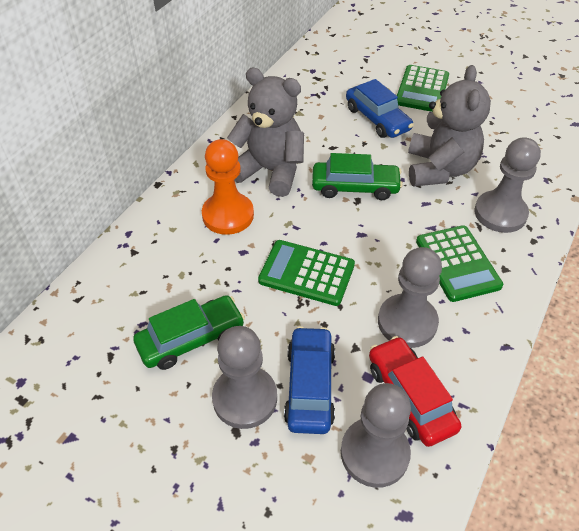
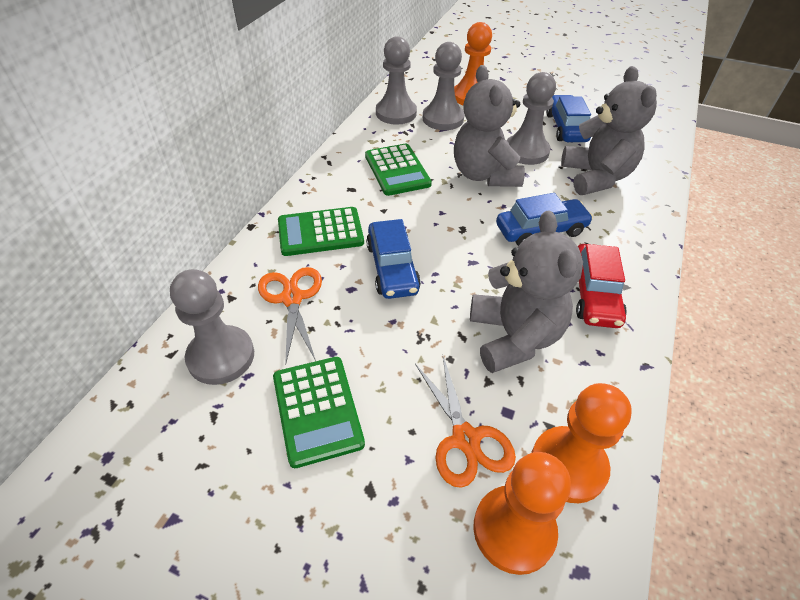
blue car: 2 -> 3
green car: 2 -> 0
grey teddy bear: 2 -> 3
orange pawn: 1 -> 3
orange scissors: 0 -> 2

